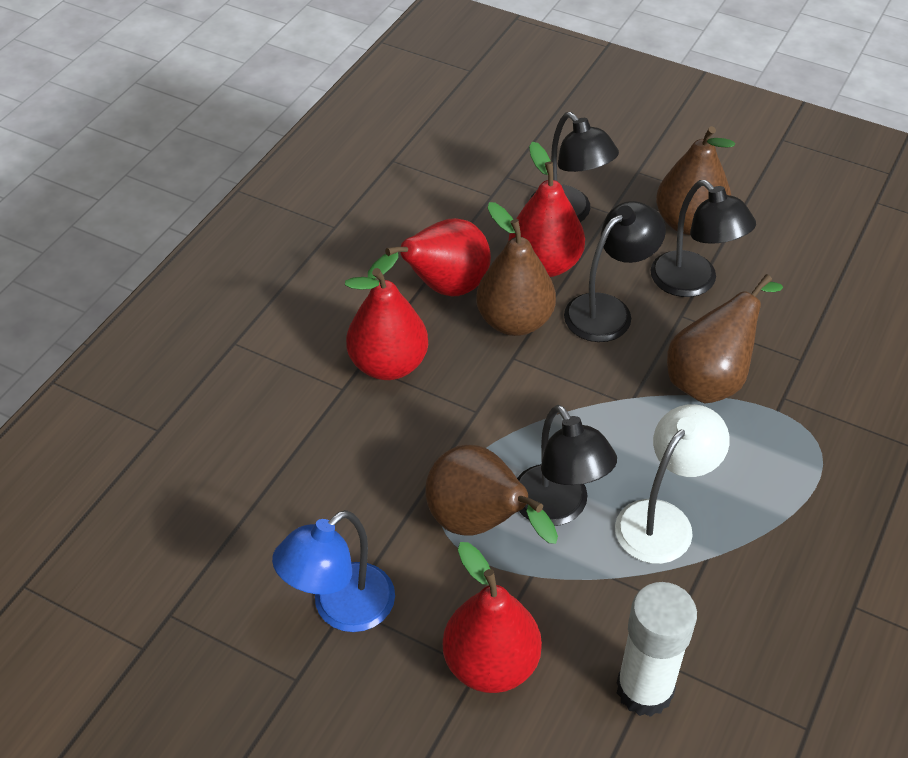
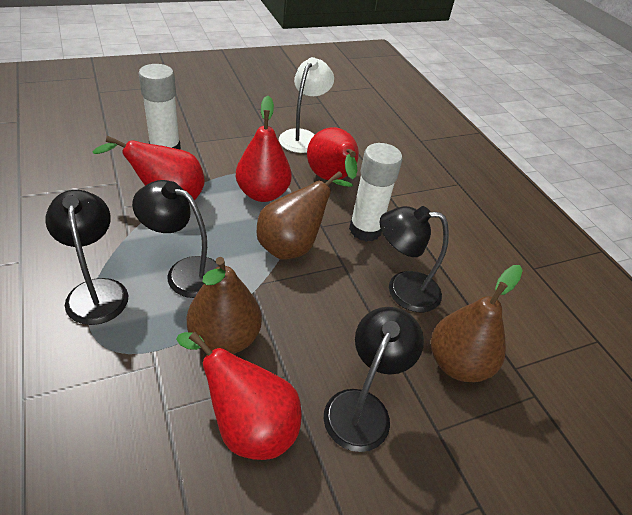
blue lamp: 1 -> 0
brown pear: 4 -> 3
white glue stick: 1 -> 2

